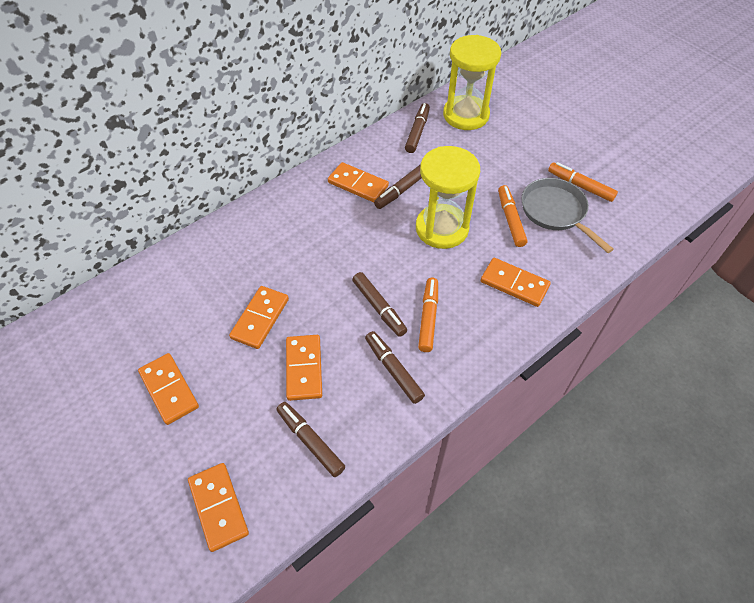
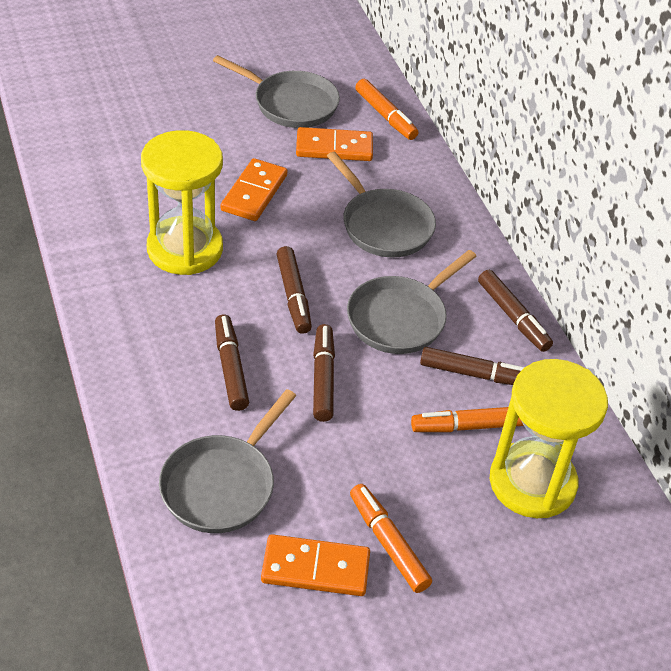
grey pan: 1 -> 4
orange domino: 6 -> 3

